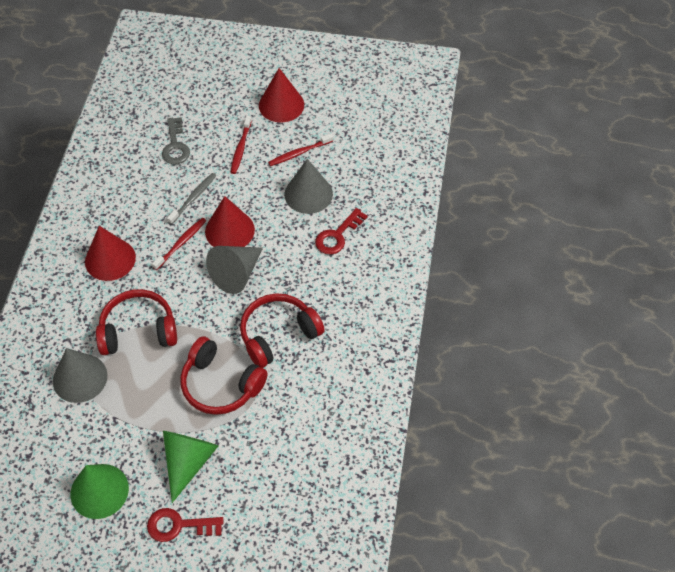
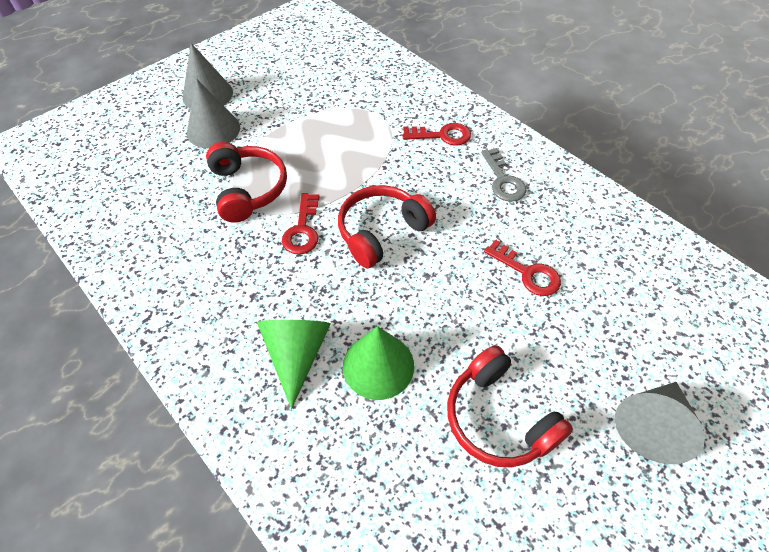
grey toothbrush: 1 -> 0
red cone: 3 -> 0
red key: 2 -> 3
red toothbrush: 3 -> 0

